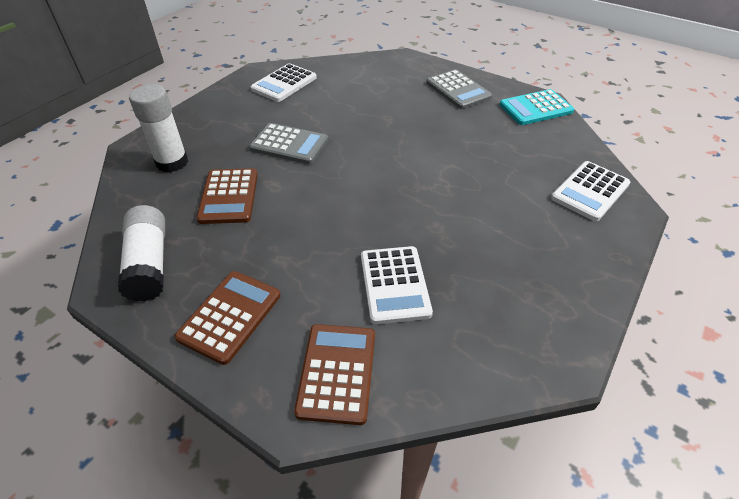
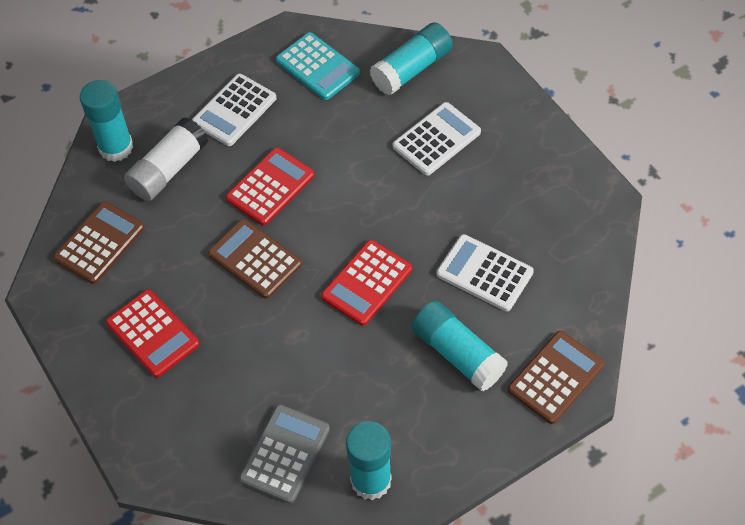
grey calculator: 2 -> 1
red calculator: 0 -> 3
turquoise glue stick: 0 -> 4
white glue stick: 2 -> 1

